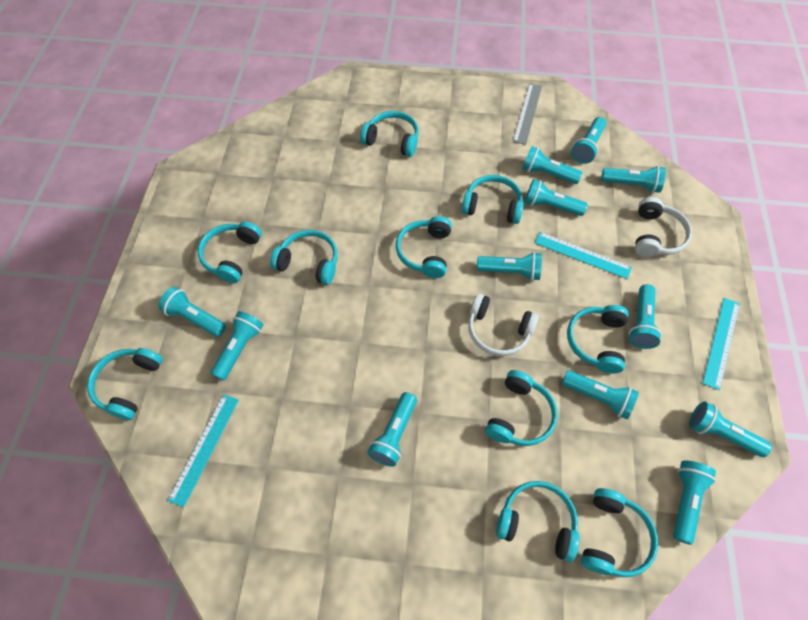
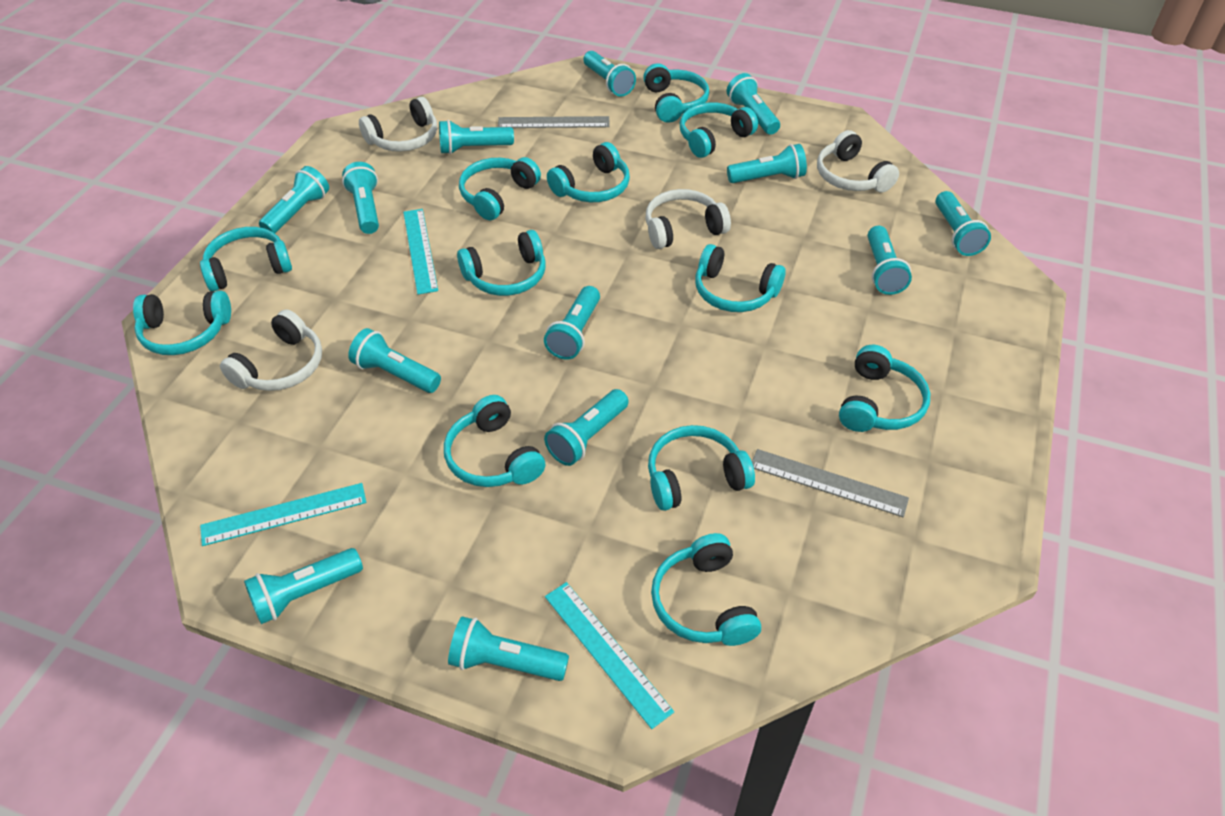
grey ruler: 1 -> 2
turquoise flashlight: 12 -> 13
turquoise headphones: 10 -> 12
white headphones: 2 -> 4

